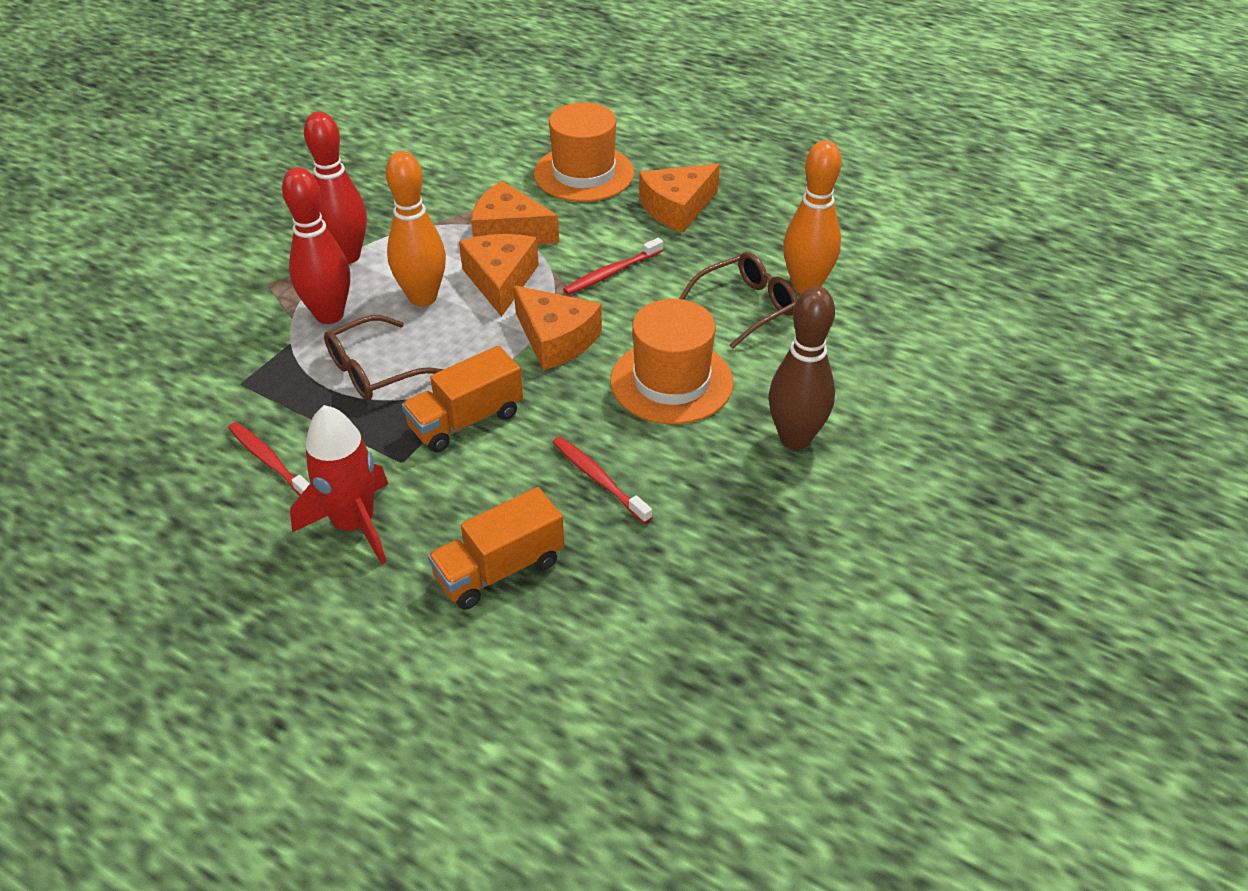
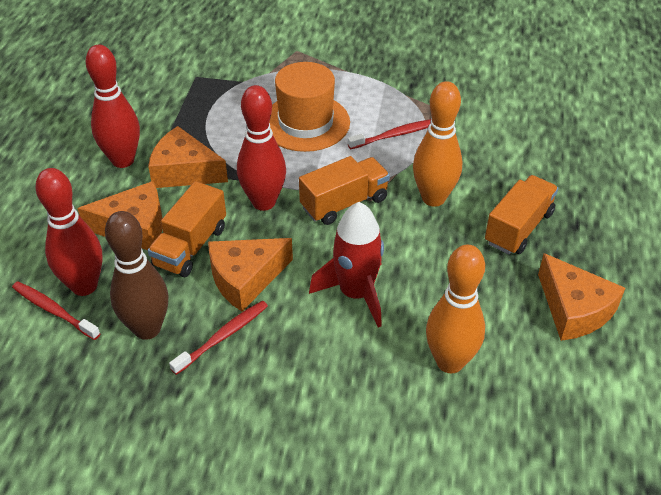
brown glasses: 2 -> 0
orange hat: 2 -> 1
orange truck: 2 -> 3
red bowling pin: 2 -> 3

